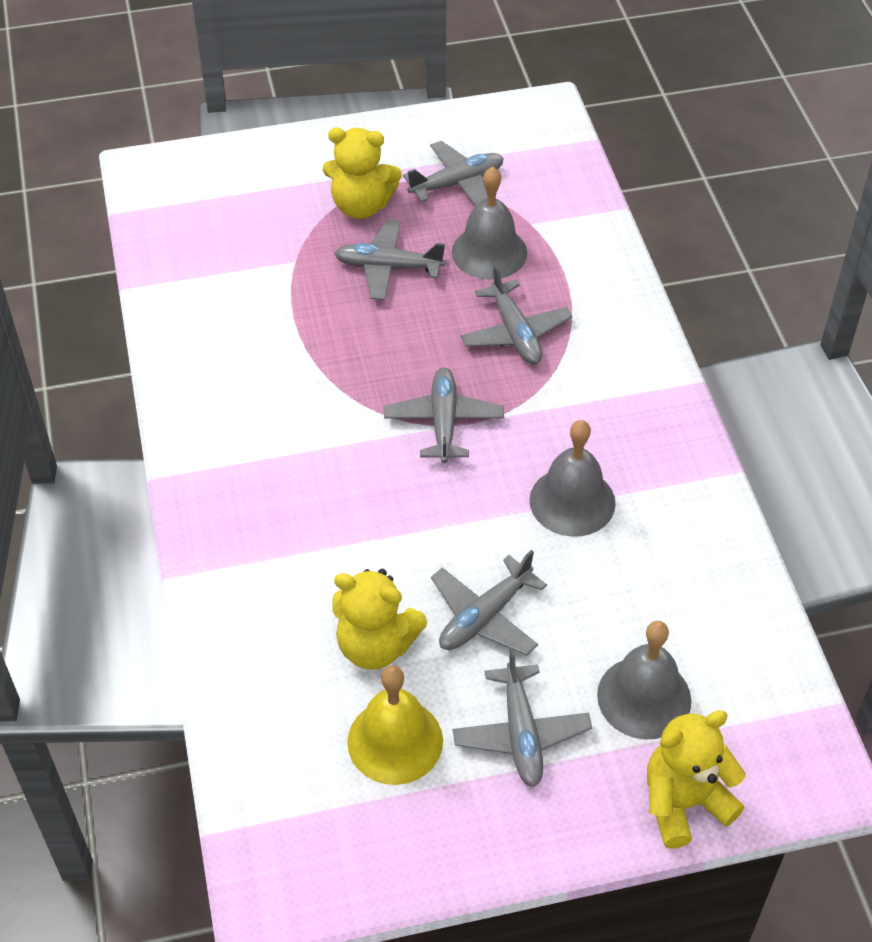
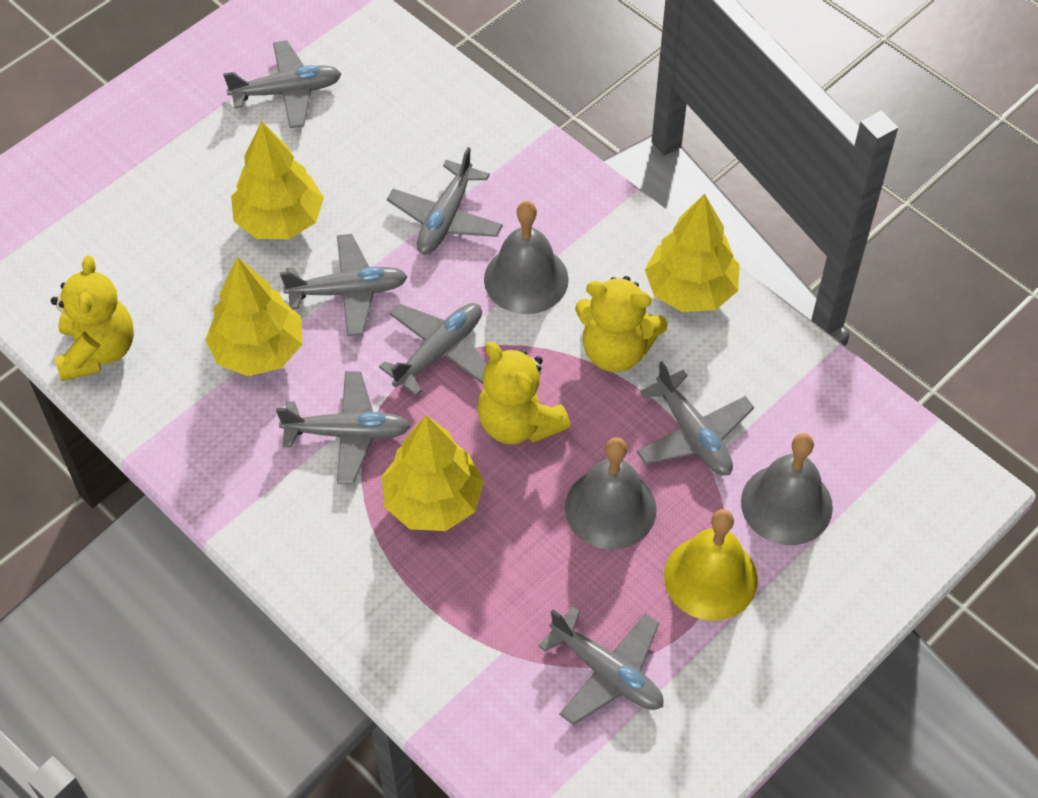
grey plane: 6 -> 7
yellow tree: 0 -> 4

